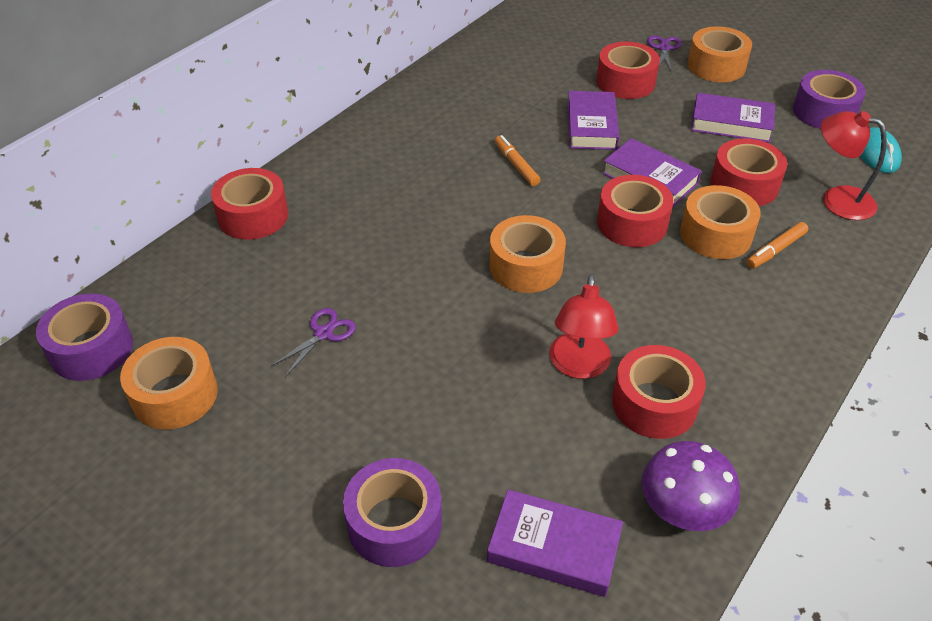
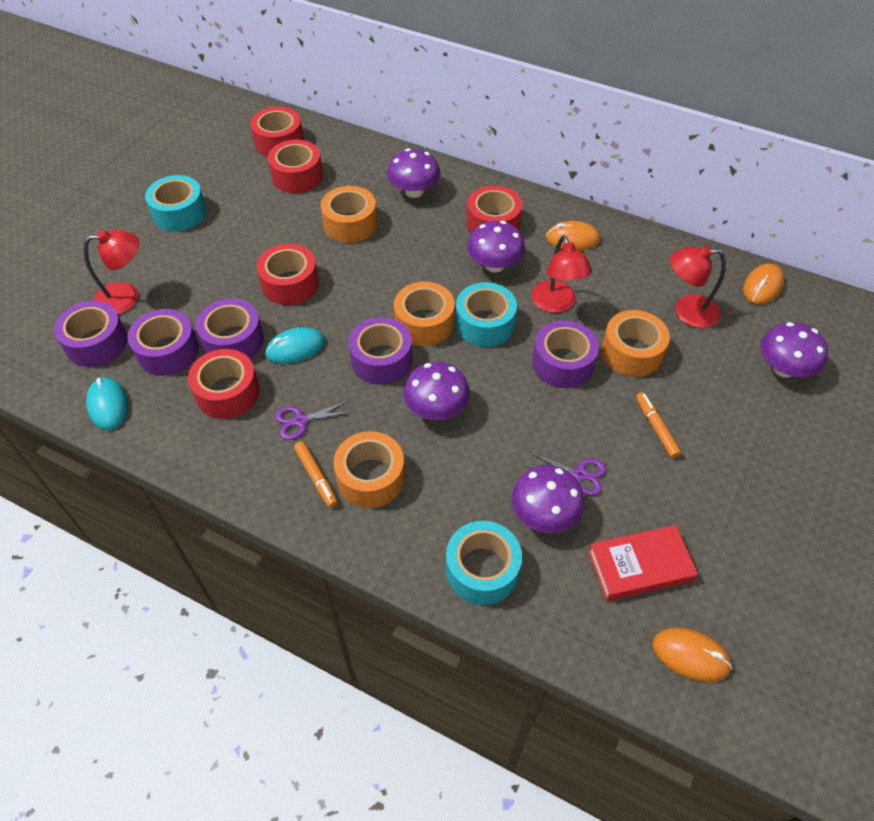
orange mouse: 0 -> 3
purple book: 4 -> 0
purple mushroom: 1 -> 5
purple tape: 3 -> 5
red book: 0 -> 1
red lamp: 2 -> 3
turquoise mouse: 1 -> 2
turquoise tape: 0 -> 3

